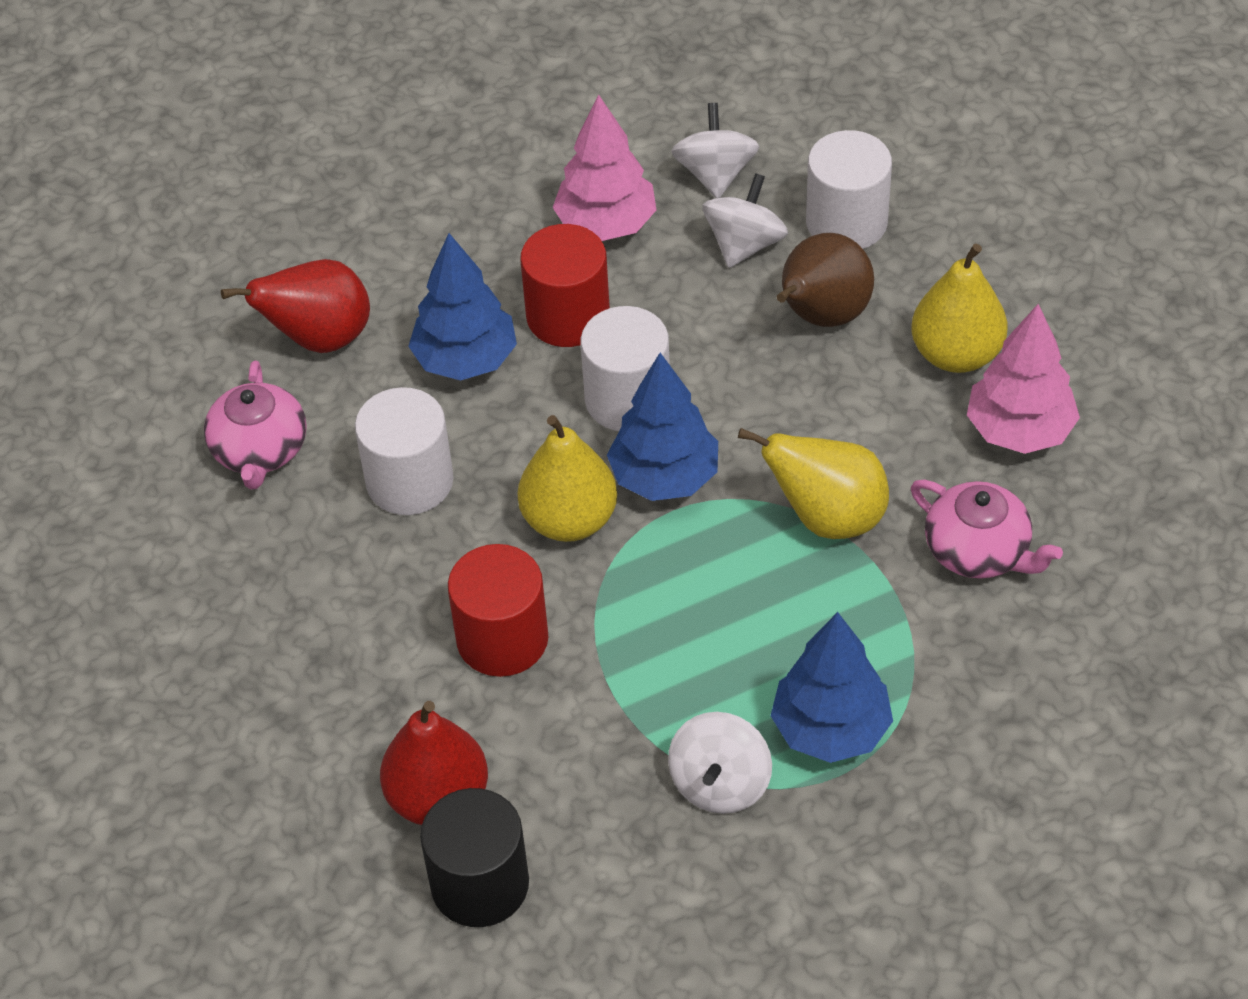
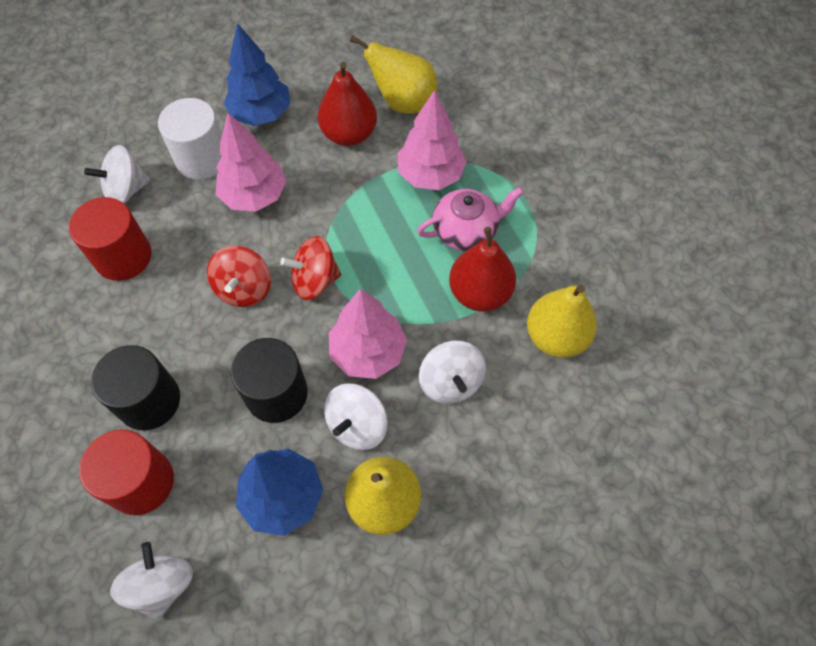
black cylinder: 1 -> 2
blue tree: 3 -> 2
brown pear: 1 -> 0
pink teapot: 2 -> 1
pink tree: 2 -> 3
red spinning top: 0 -> 2
white cylinder: 3 -> 1
white spinning top: 3 -> 4

